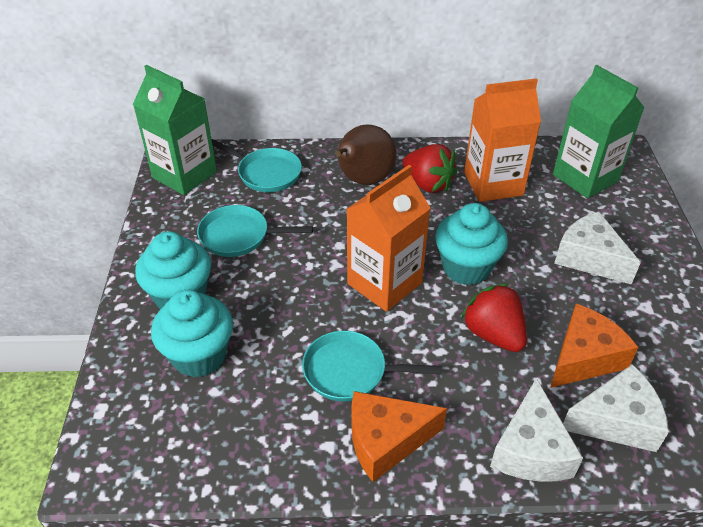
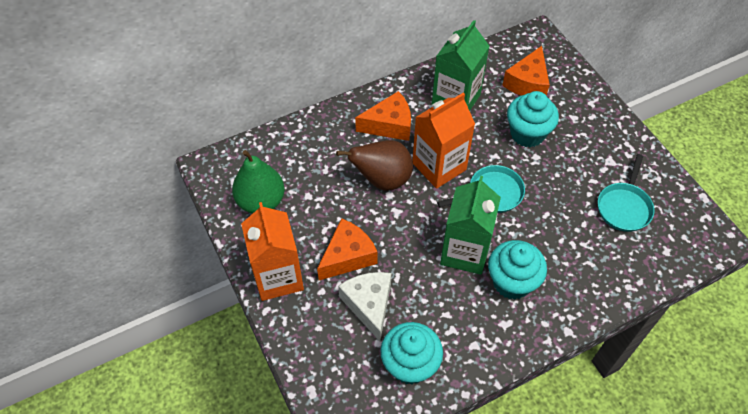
green pear: 0 -> 1
orange cheese: 2 -> 3
red strawberry: 2 -> 0
turquoise pan: 3 -> 2
white cheese: 3 -> 1

